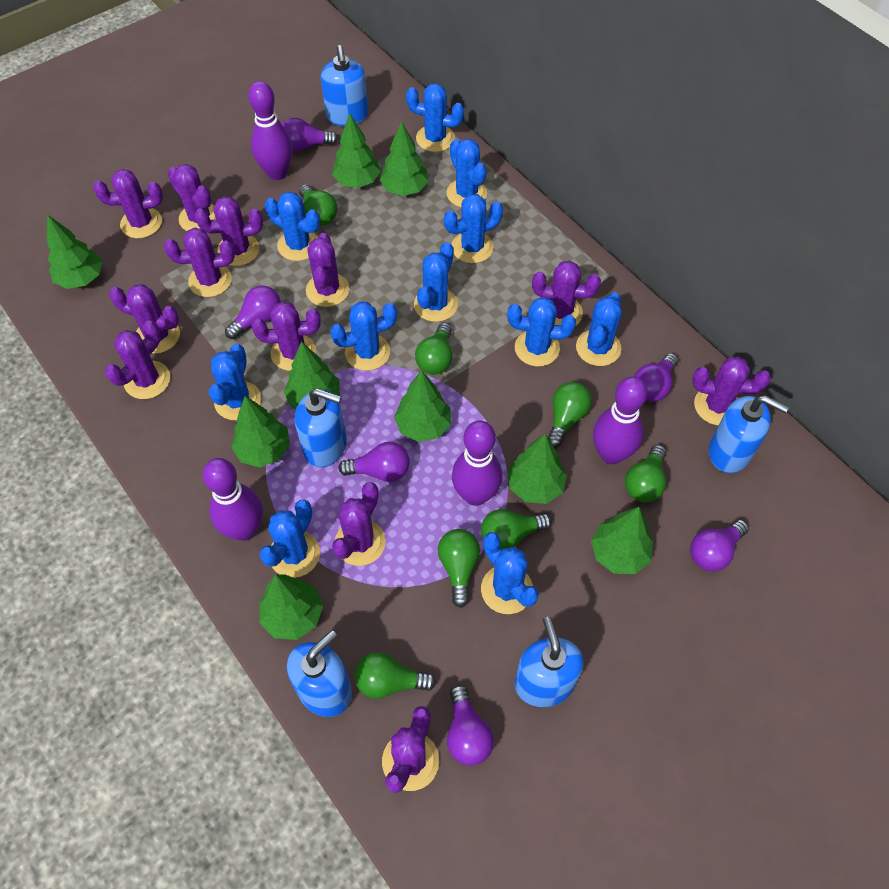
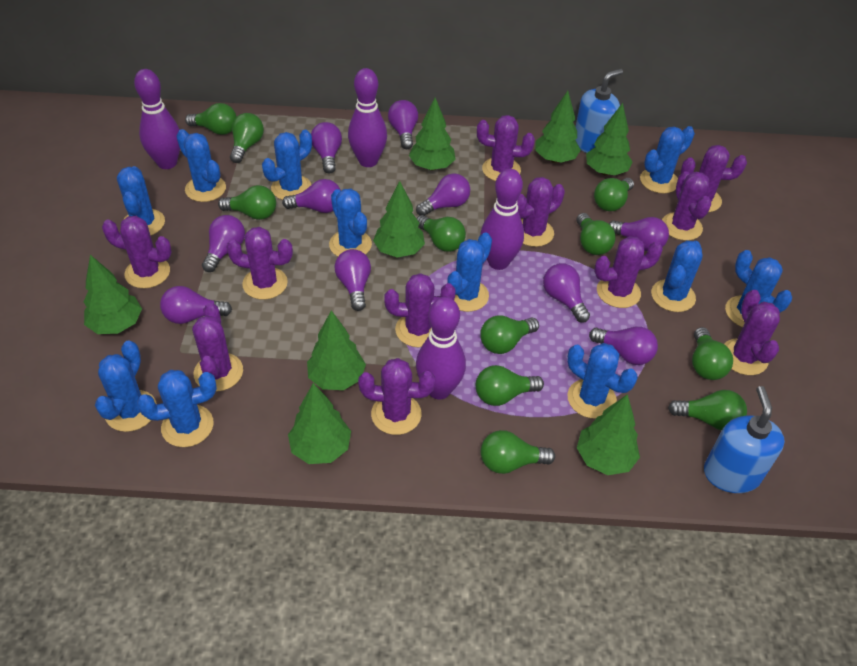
blue soap dispenser: 5 -> 2
green light bulb: 7 -> 11
green tree: 9 -> 8
purple cactus: 12 -> 11
purple light bulb: 6 -> 10

